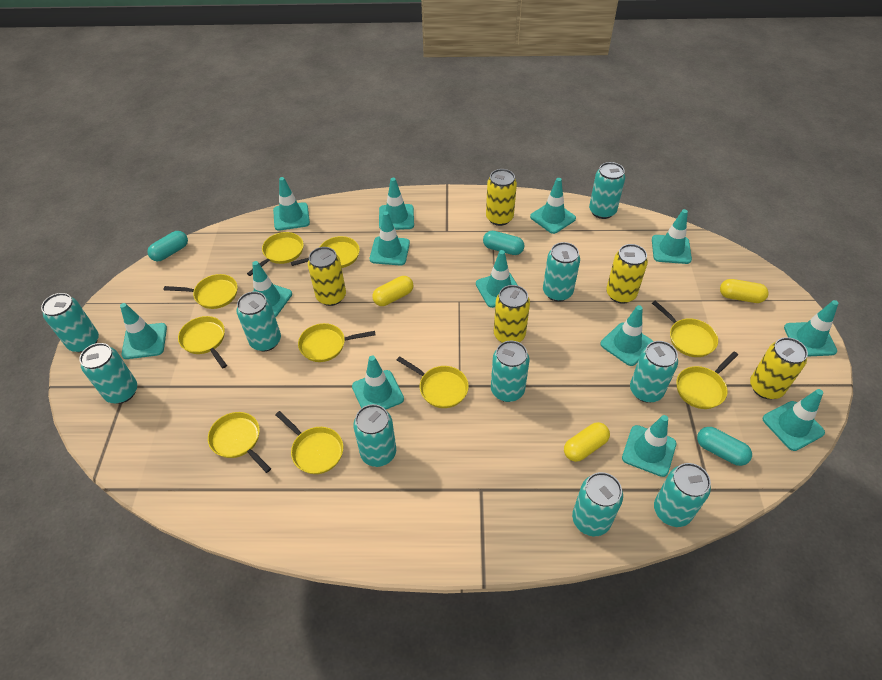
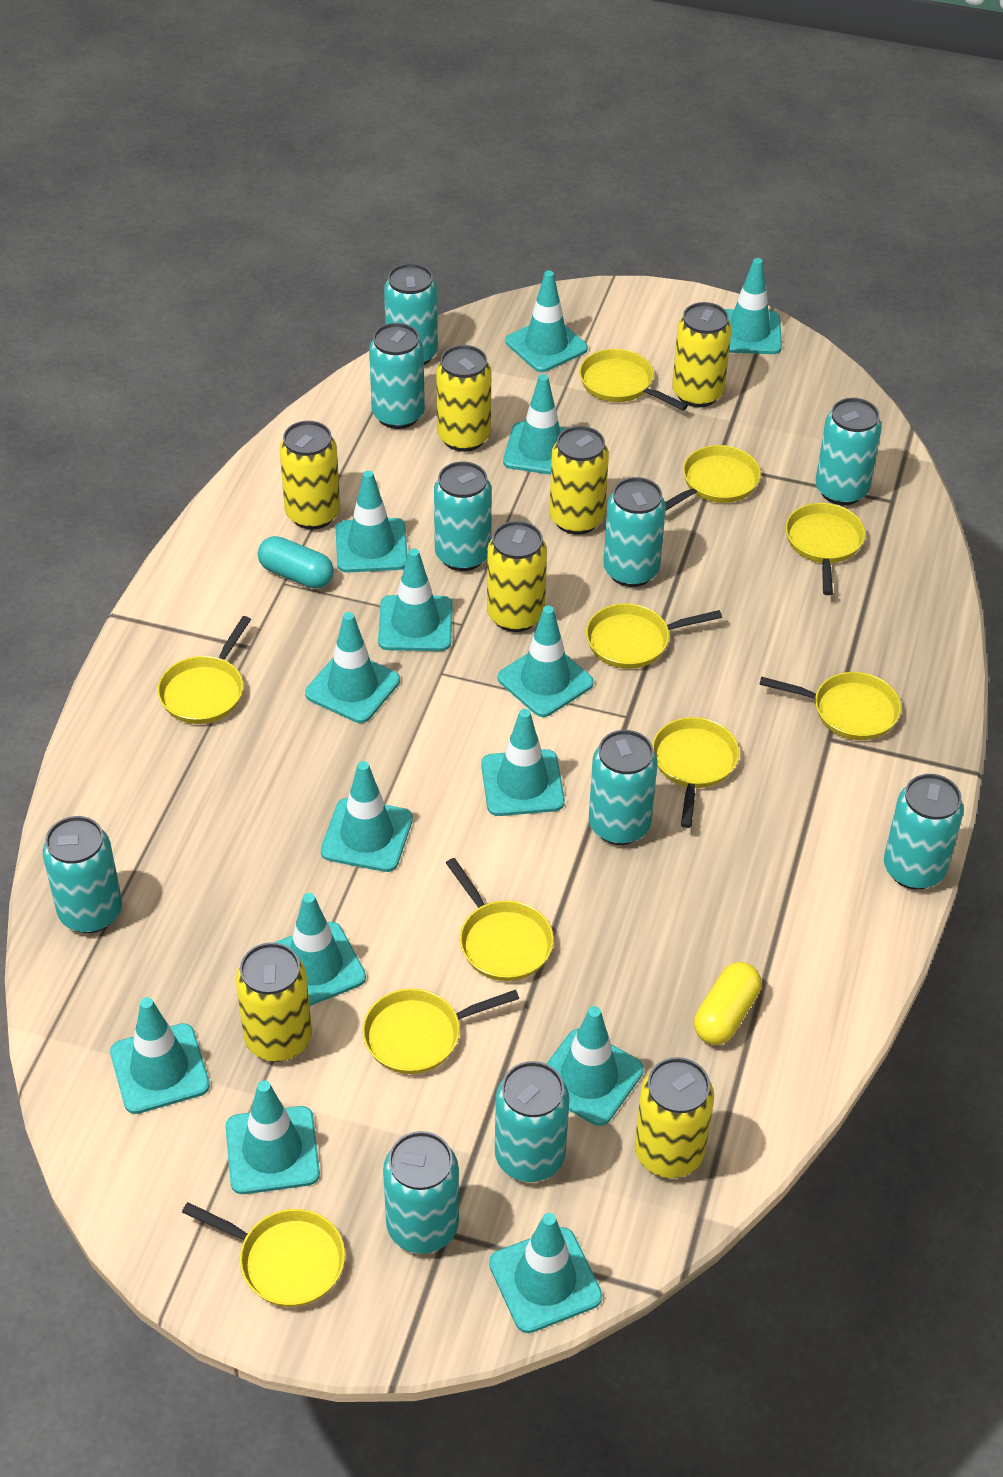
turquoise capsule: 3 -> 1
turquoise traffic cone: 13 -> 14
yellow can: 5 -> 7
yellow capsule: 3 -> 1

